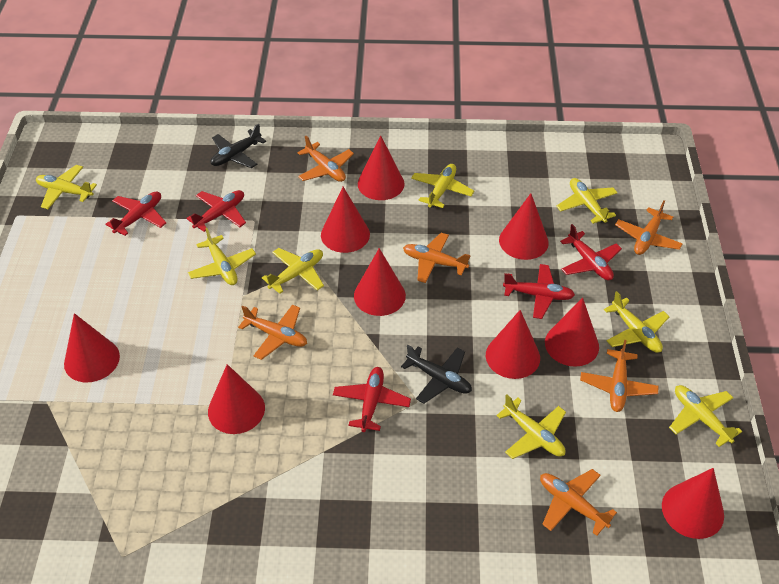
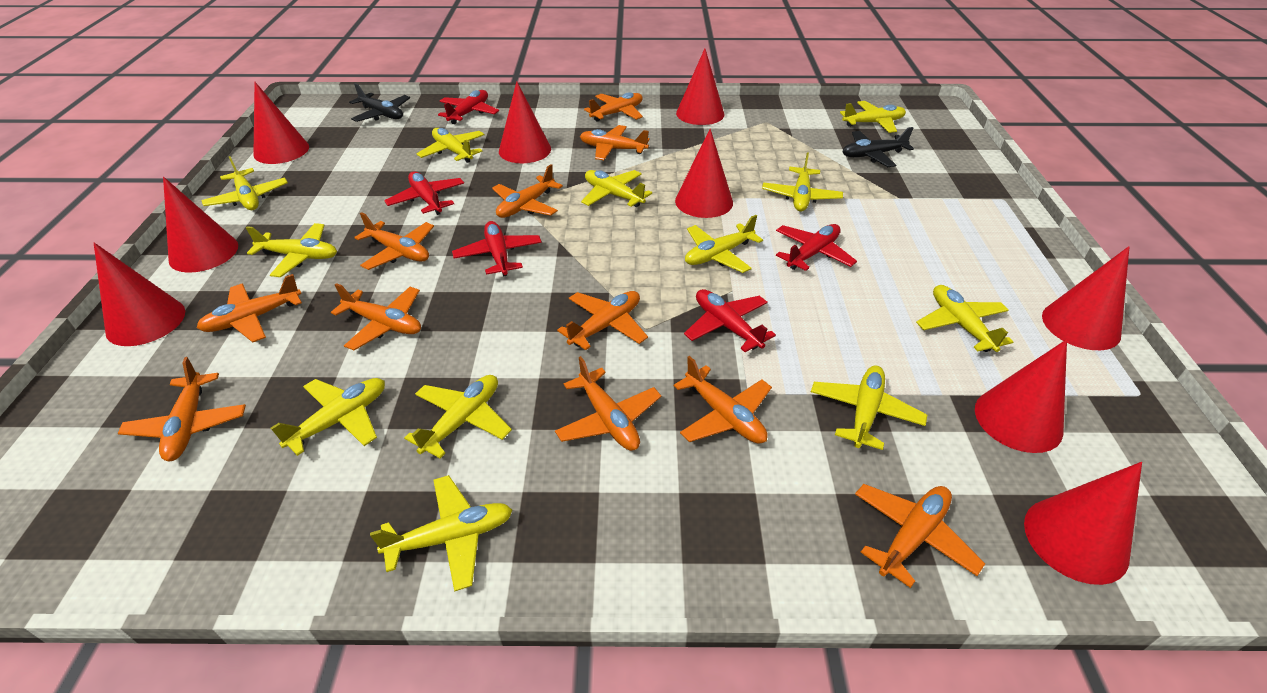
orange plane: 6 -> 11
yellow plane: 8 -> 12

